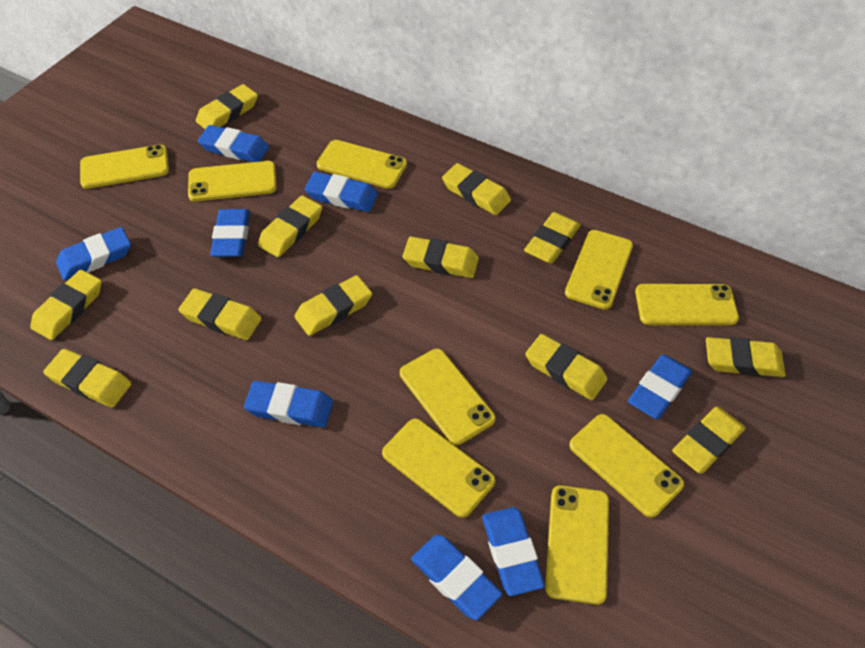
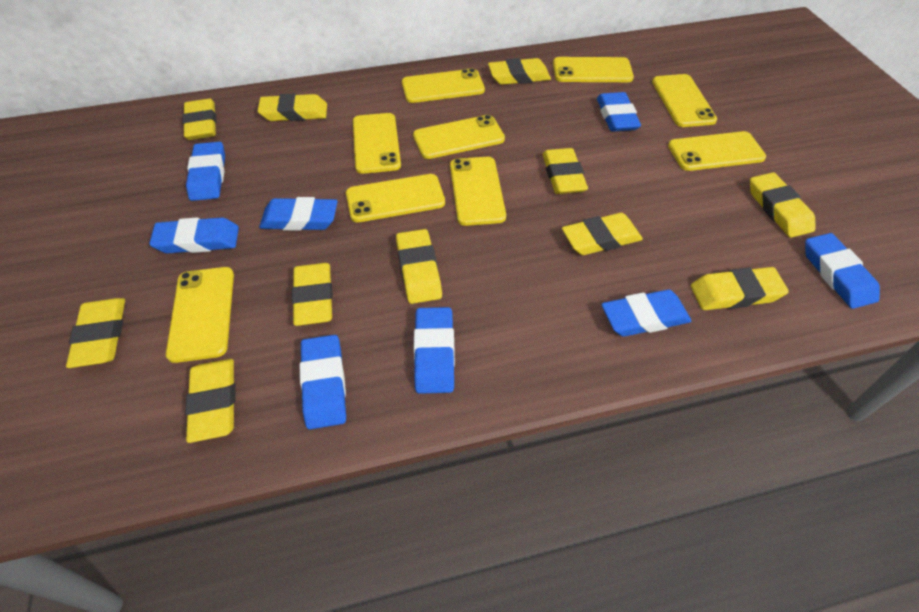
yellow eraser: 12 -> 11

